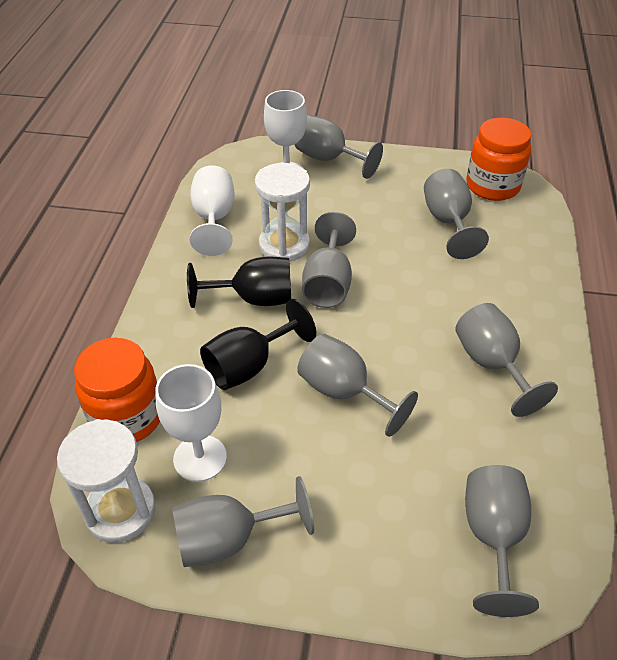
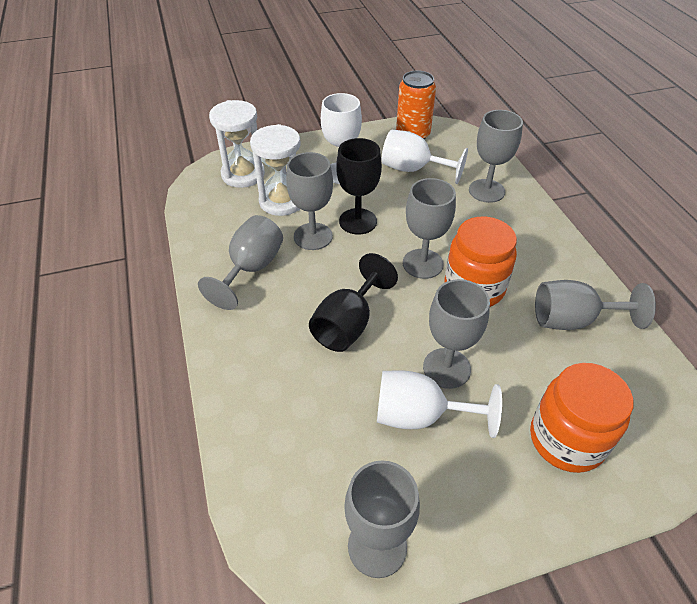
orange can: 0 -> 1

